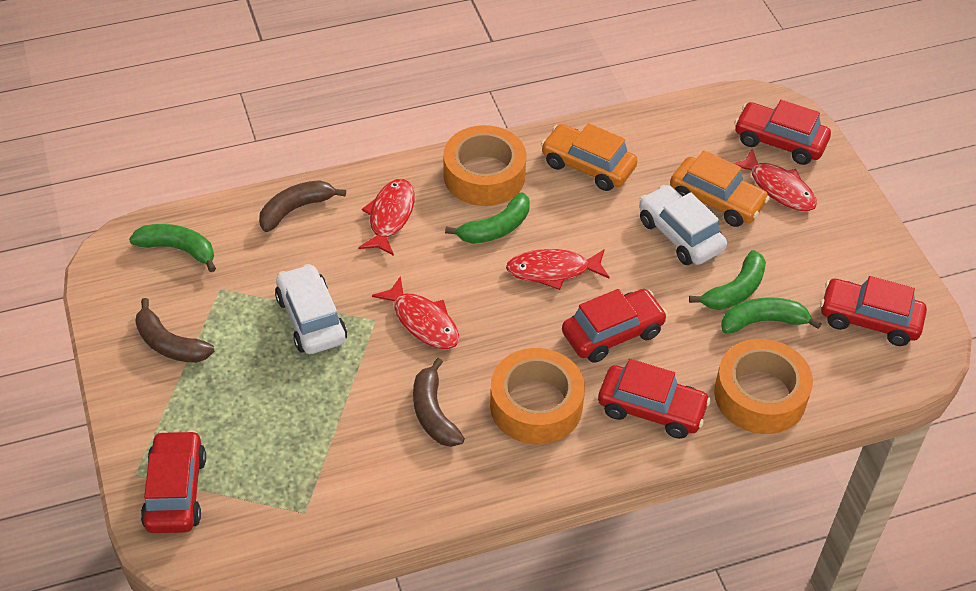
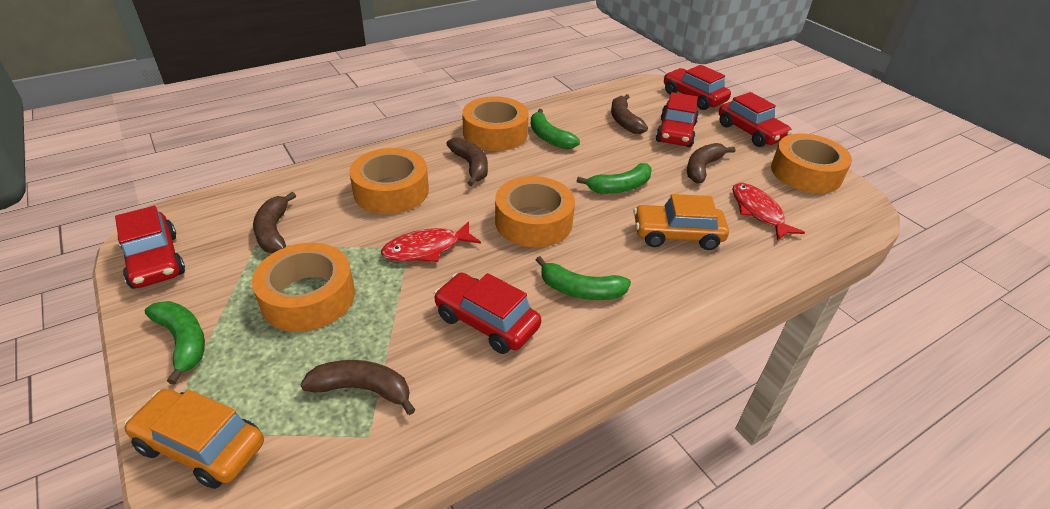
brown banana: 3 -> 5
orange tape: 3 -> 5
red fish: 4 -> 2
white car: 2 -> 0

